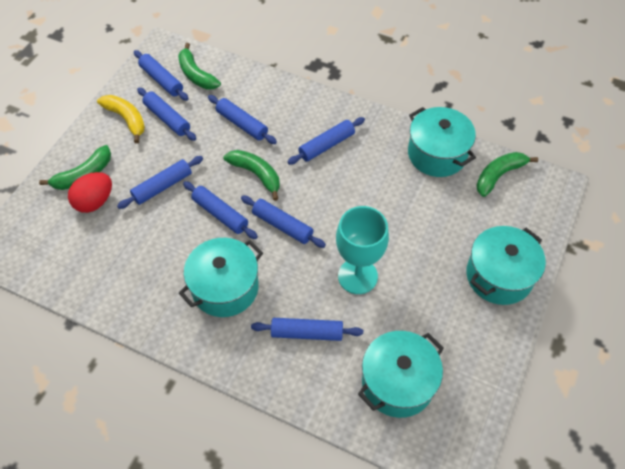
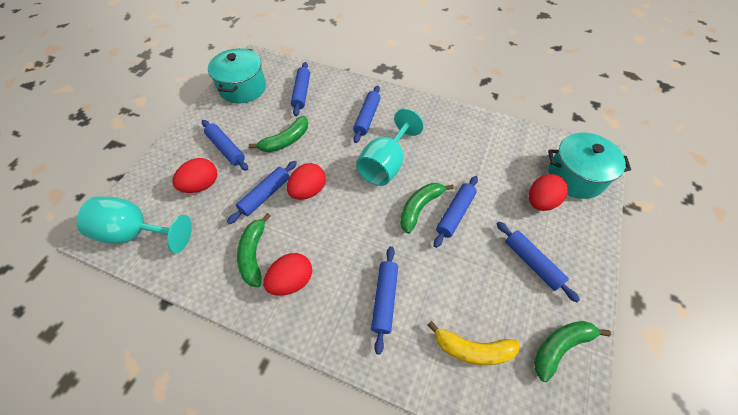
blue rolling pin: 8 -> 7
red egg: 1 -> 4
turquoise goblet: 1 -> 2
turquoise pot: 4 -> 2

